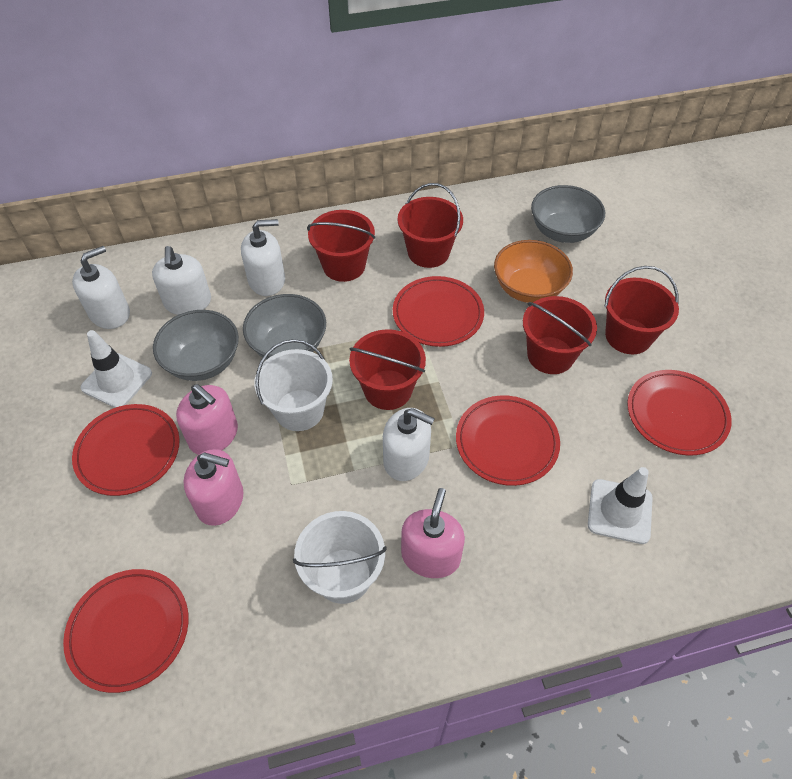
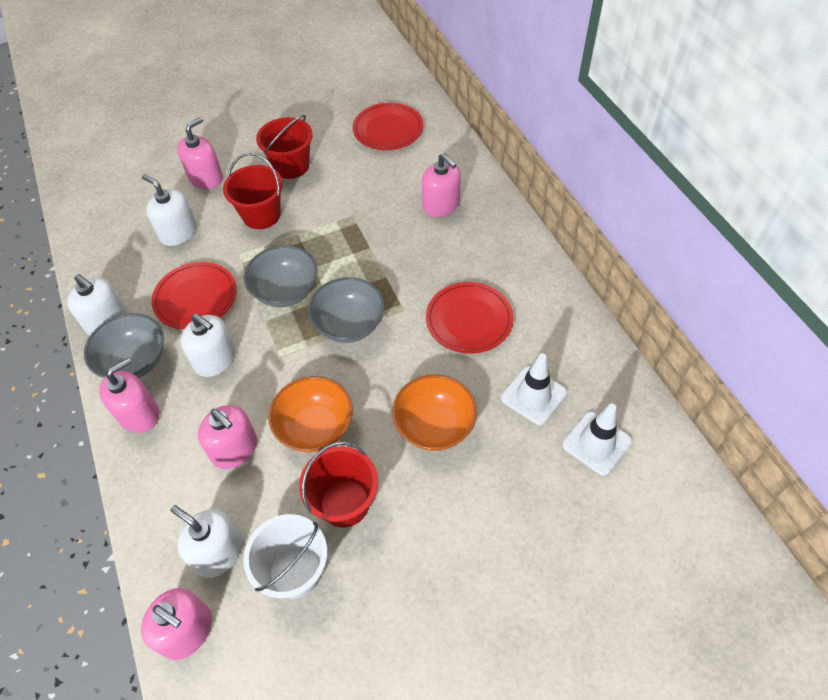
orange bowl: 1 -> 2
pink soap dispenser: 3 -> 5
red bucket: 5 -> 3
red plate: 5 -> 3
white bucket: 2 -> 1

